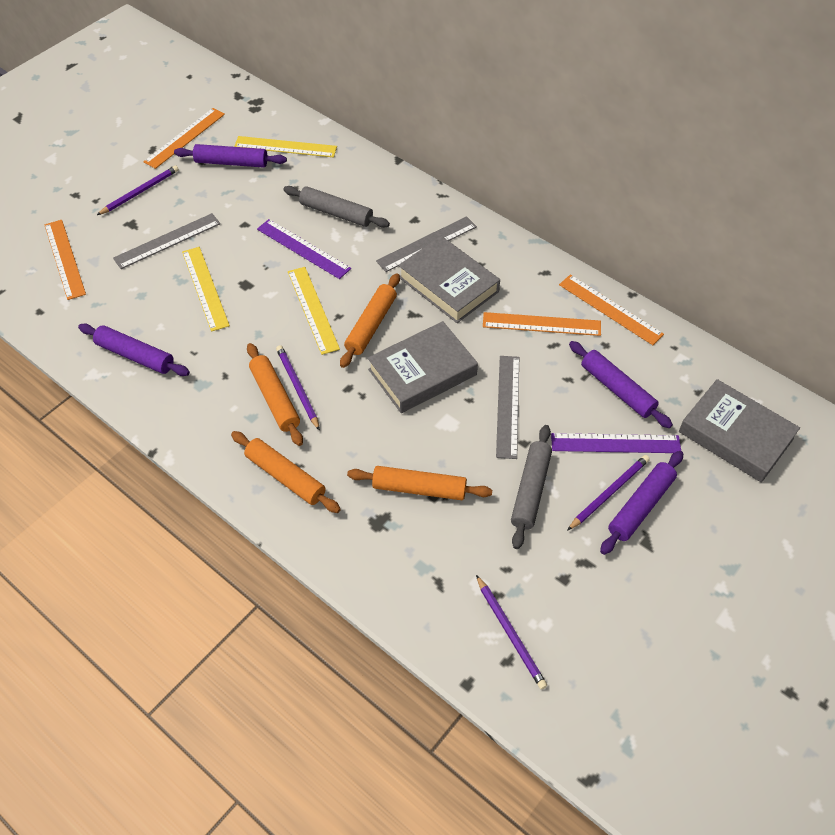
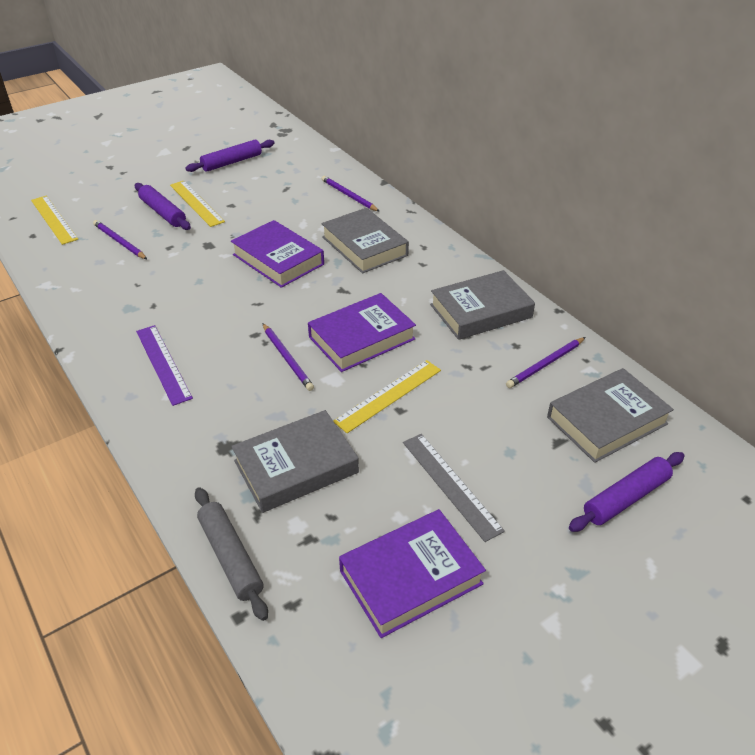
grey book: 3 -> 4
grey rolling pin: 2 -> 1
grey ruler: 3 -> 1
orange rolling pin: 4 -> 0
orange ruler: 4 -> 0
purple book: 0 -> 3
purple rolling pin: 4 -> 3
purple ruler: 2 -> 1

